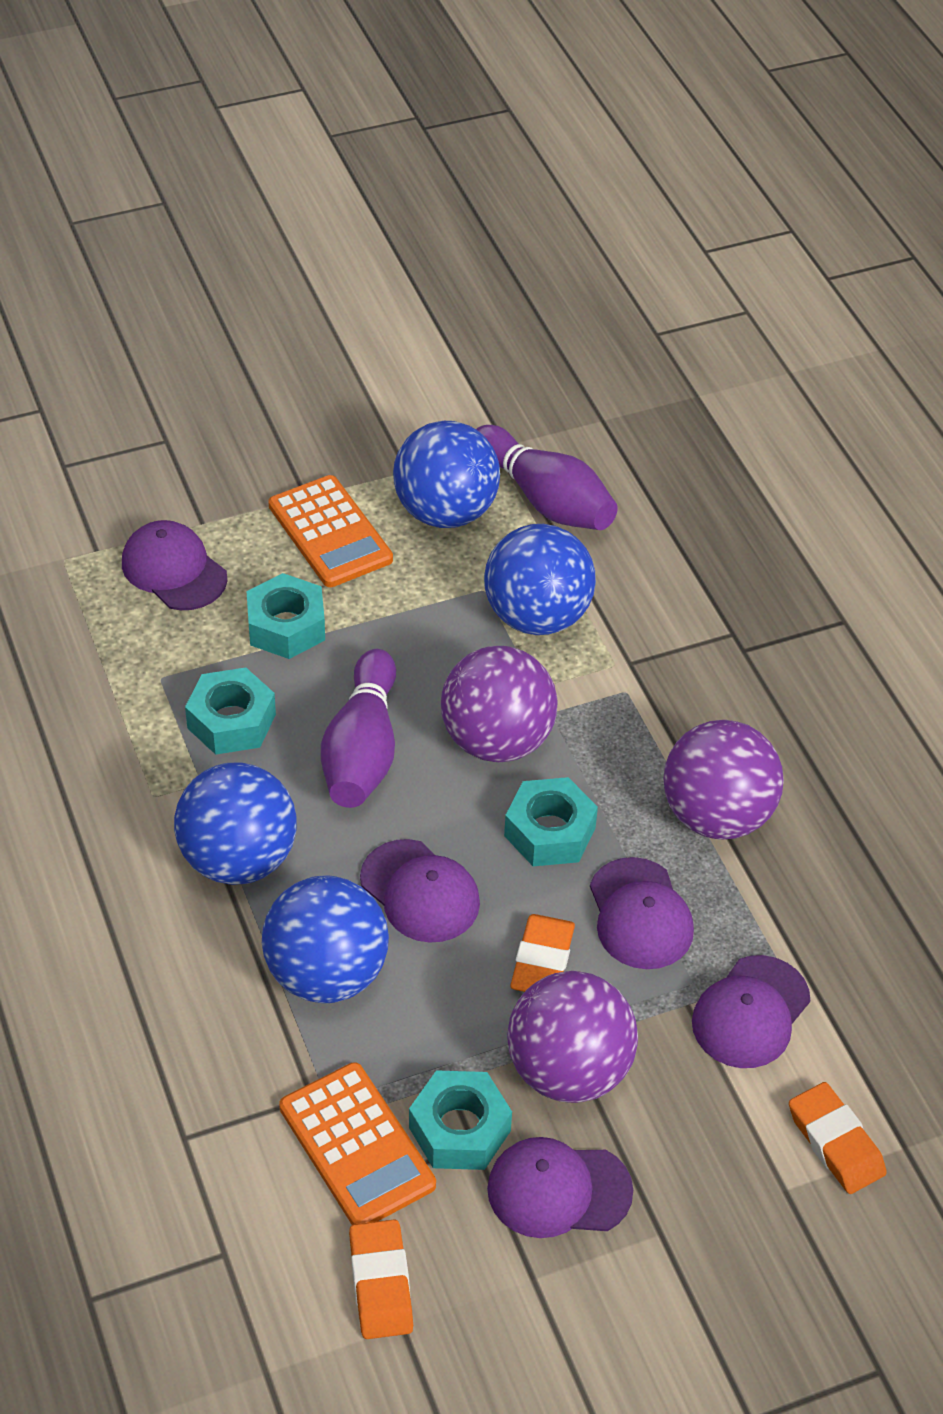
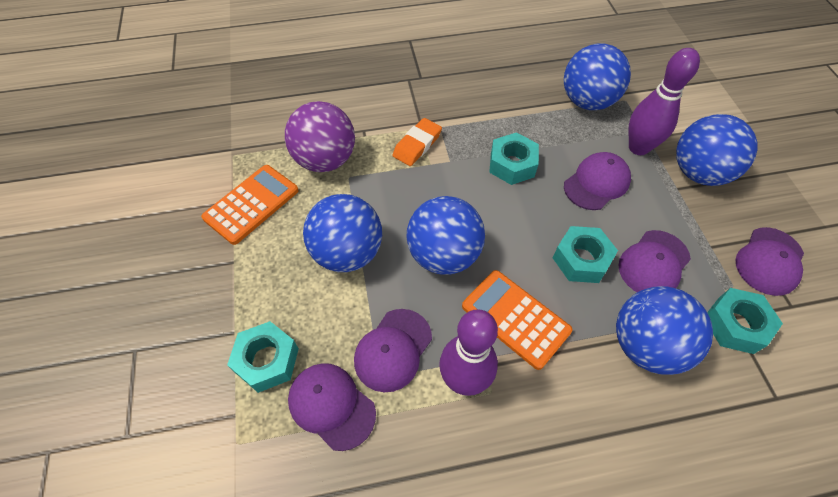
blue ball: 4 -> 5
orange eraser: 3 -> 1
purple ball: 3 -> 1

